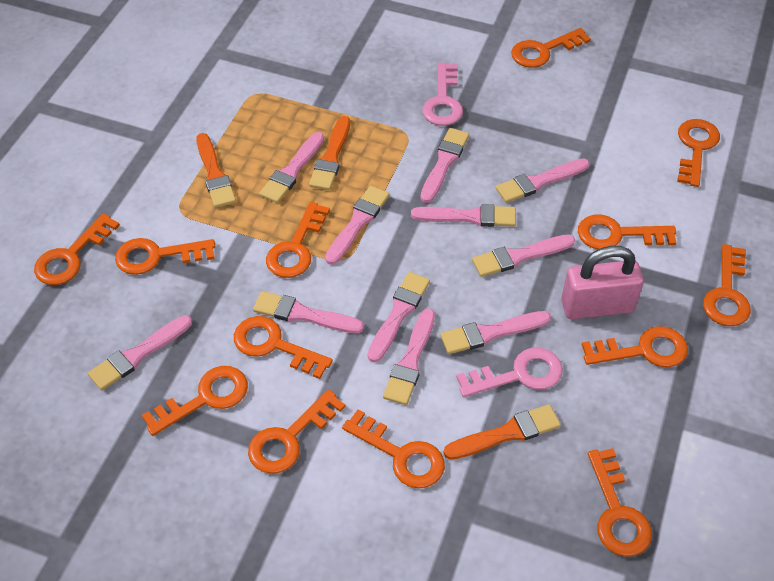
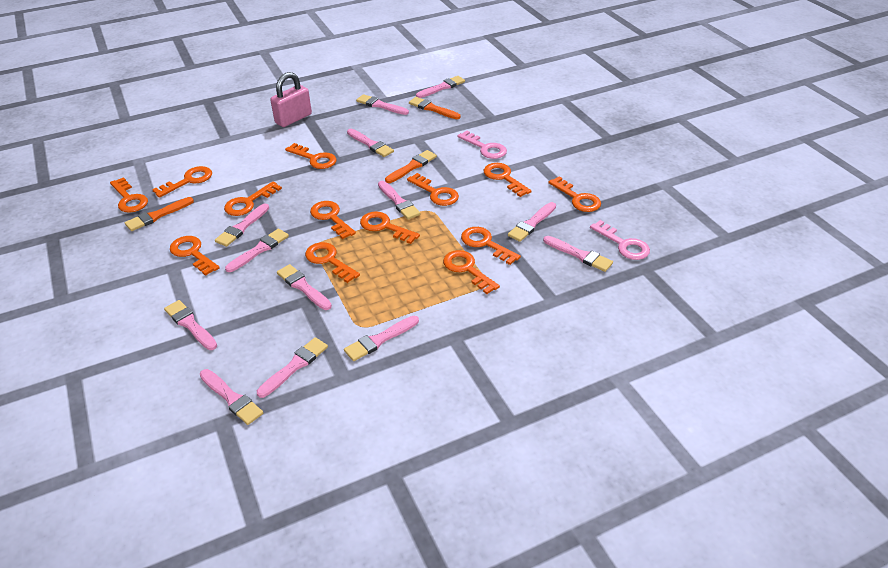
pink brush: 11 -> 13

